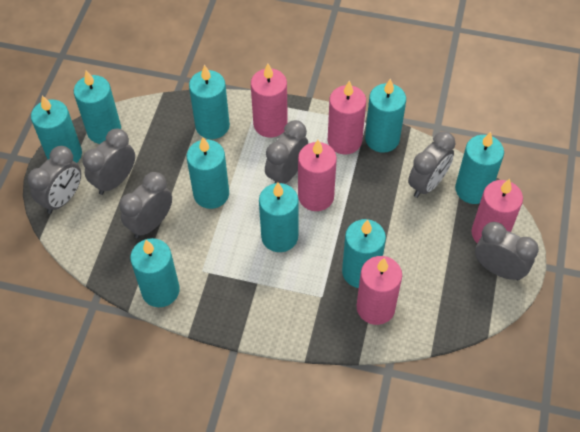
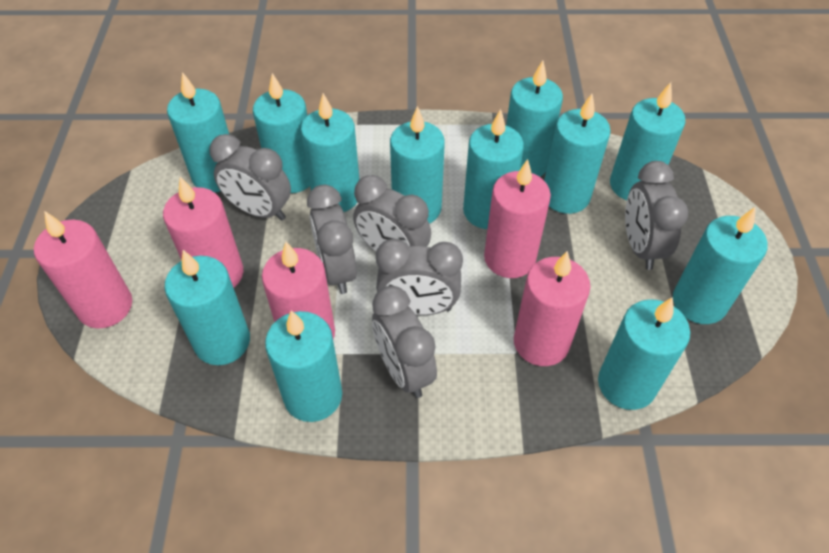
turquoise candle: 9 -> 12

